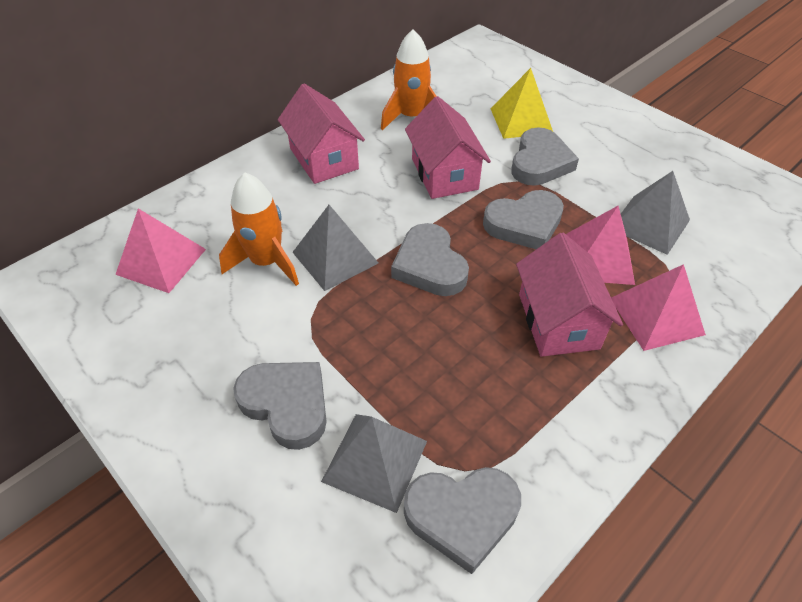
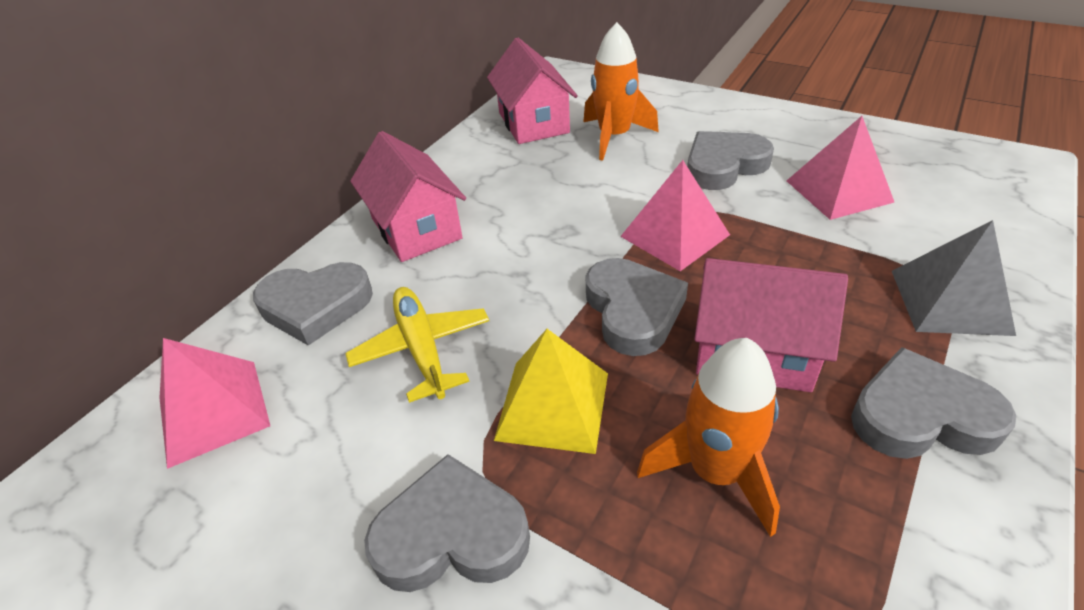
grey pyramid: 3 -> 1
yellow plane: 0 -> 1

